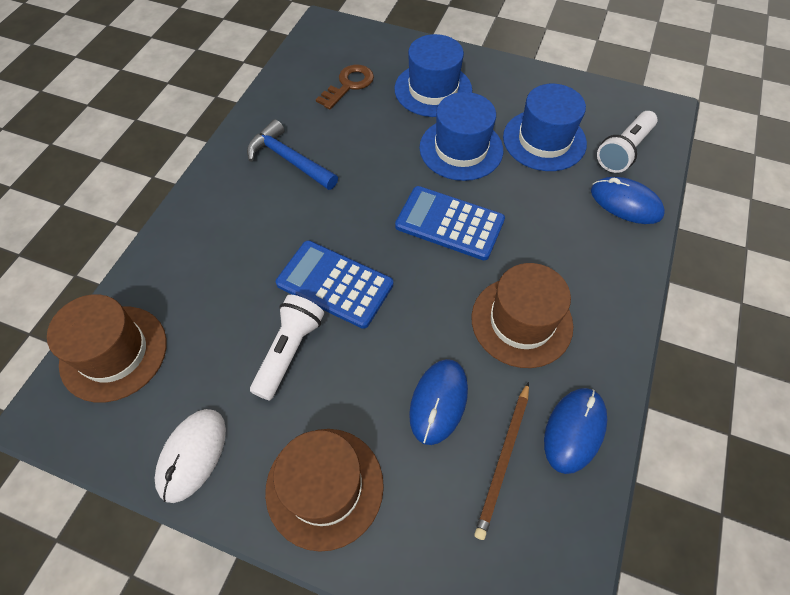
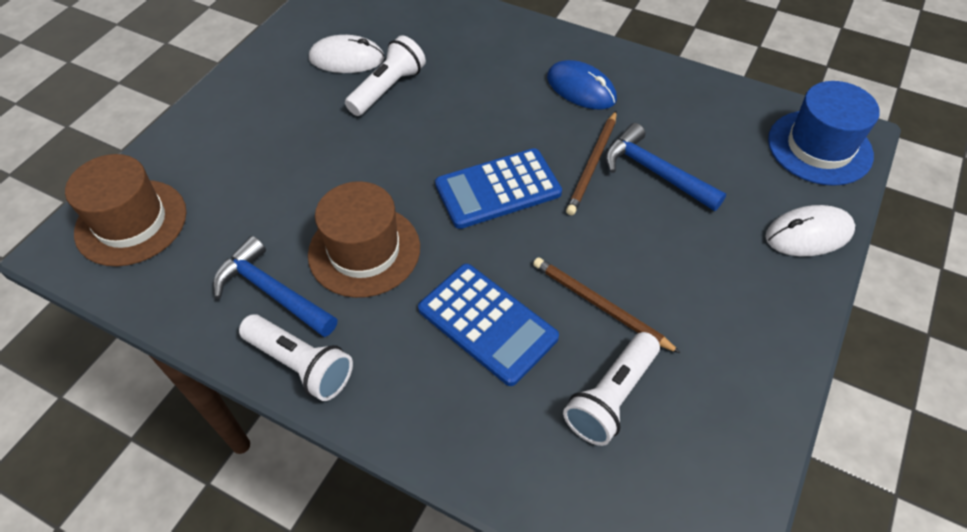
blue hammer: 1 -> 2
blue hat: 3 -> 1
blue mouse: 3 -> 1
brown hat: 3 -> 2
brown key: 1 -> 0
brown pencil: 1 -> 2
white flashlight: 2 -> 3
white mouse: 1 -> 2

